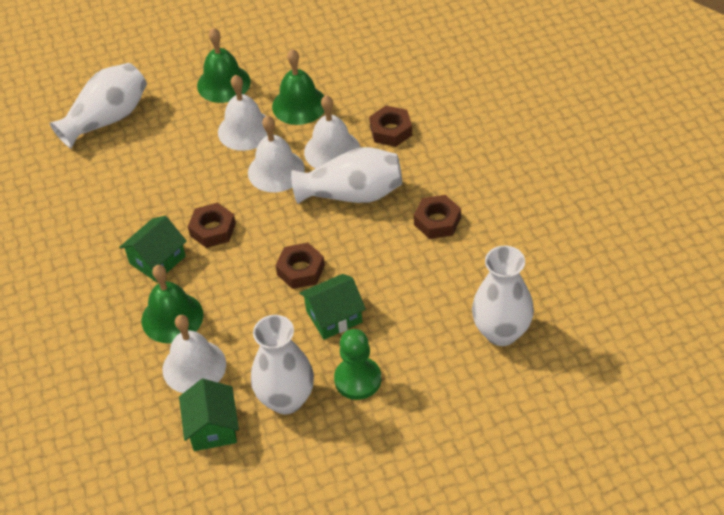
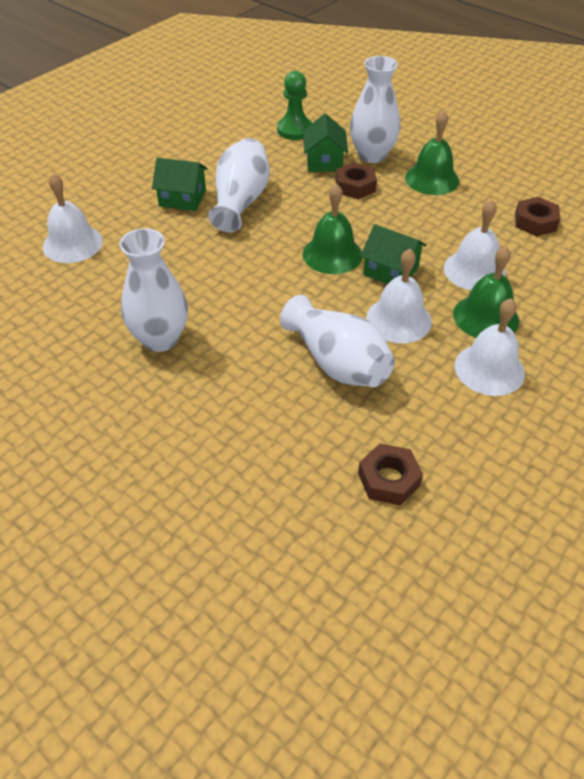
brown nut: 4 -> 3

